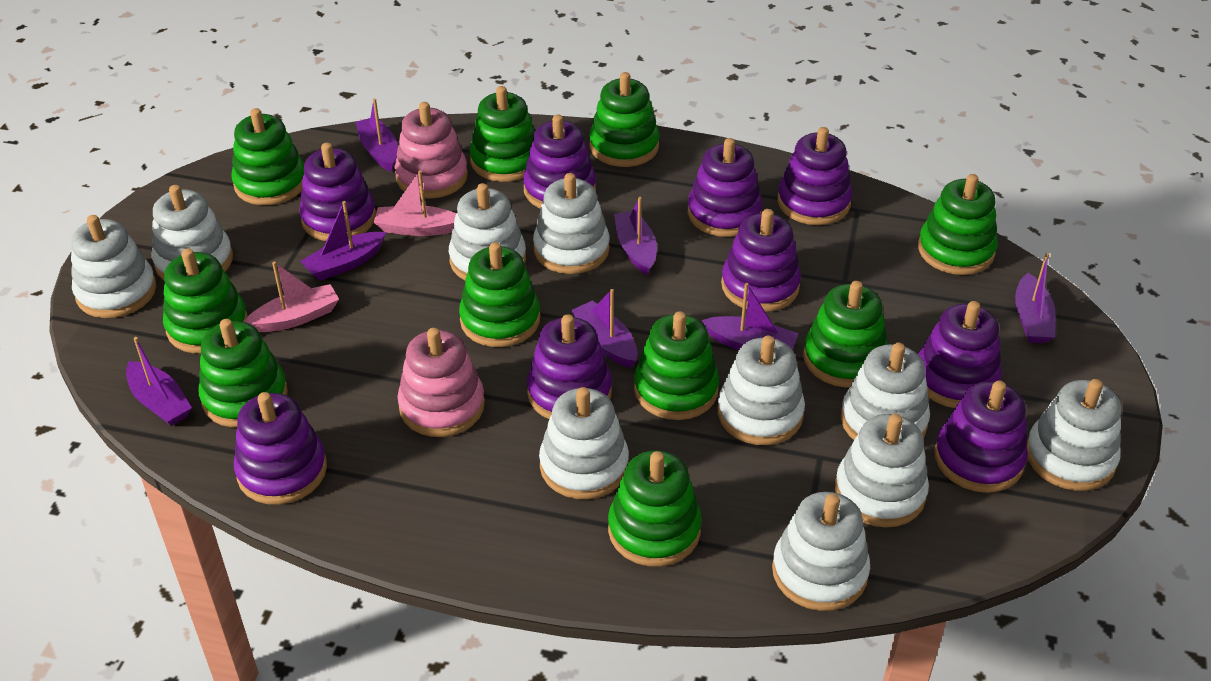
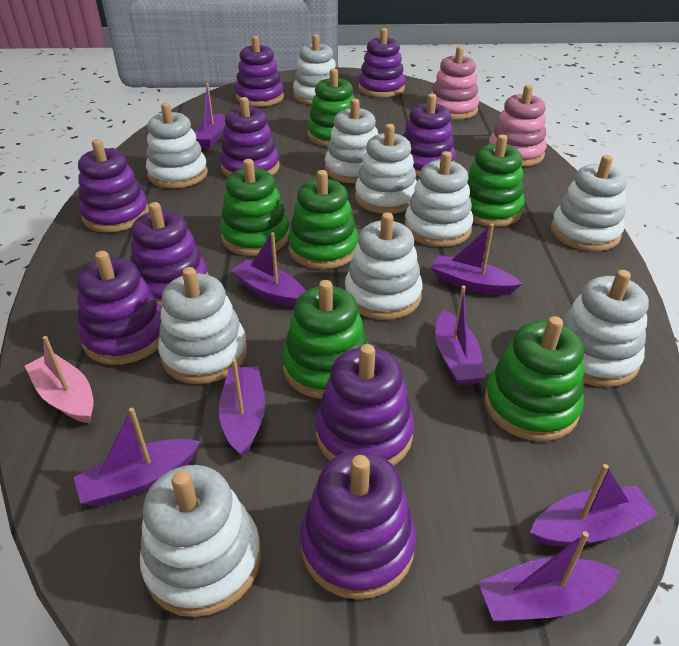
green stacking toy: 10 -> 6
pink boat: 2 -> 1
purple boat: 7 -> 8

